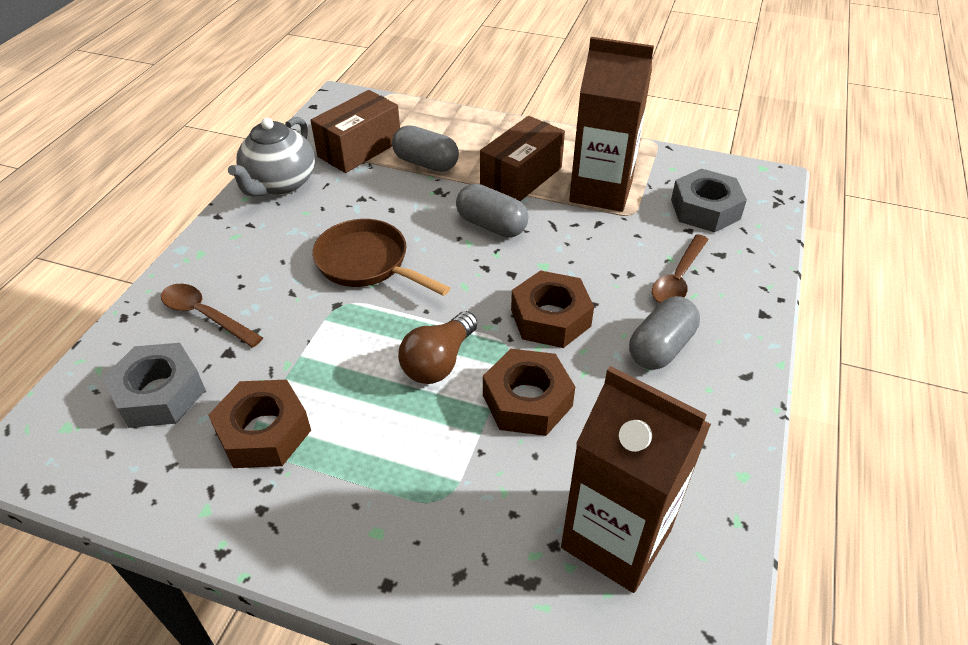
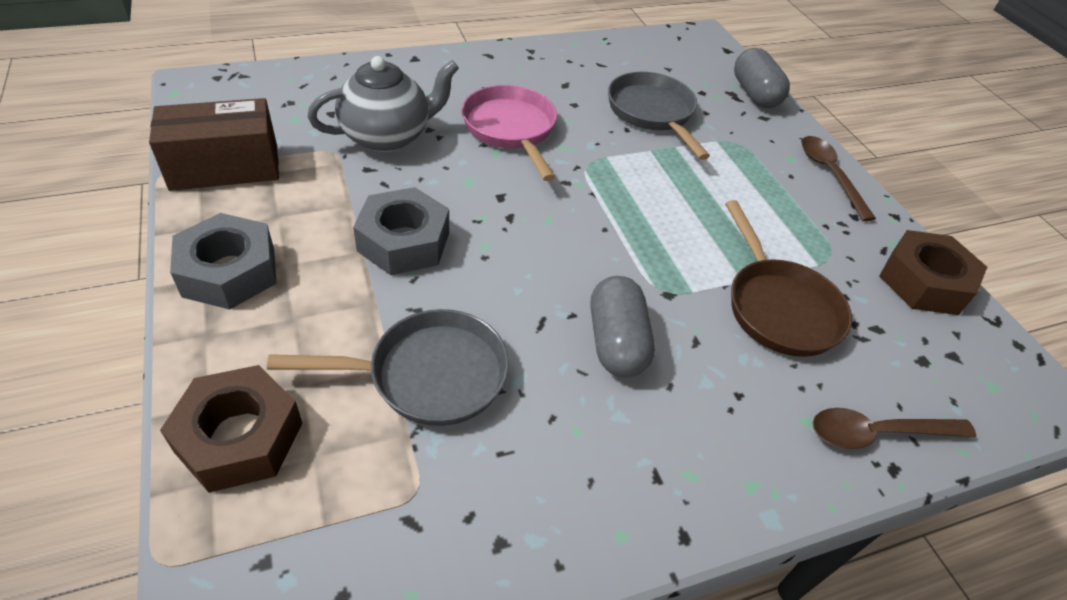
brown box: 2 -> 1
brown carton: 2 -> 0
brown light bulb: 1 -> 0
brown nut: 3 -> 2
grey capsule: 3 -> 2
grey pan: 0 -> 2
pink pan: 0 -> 1

